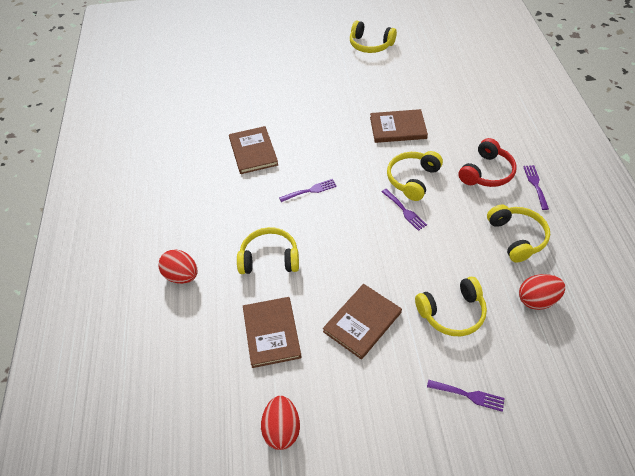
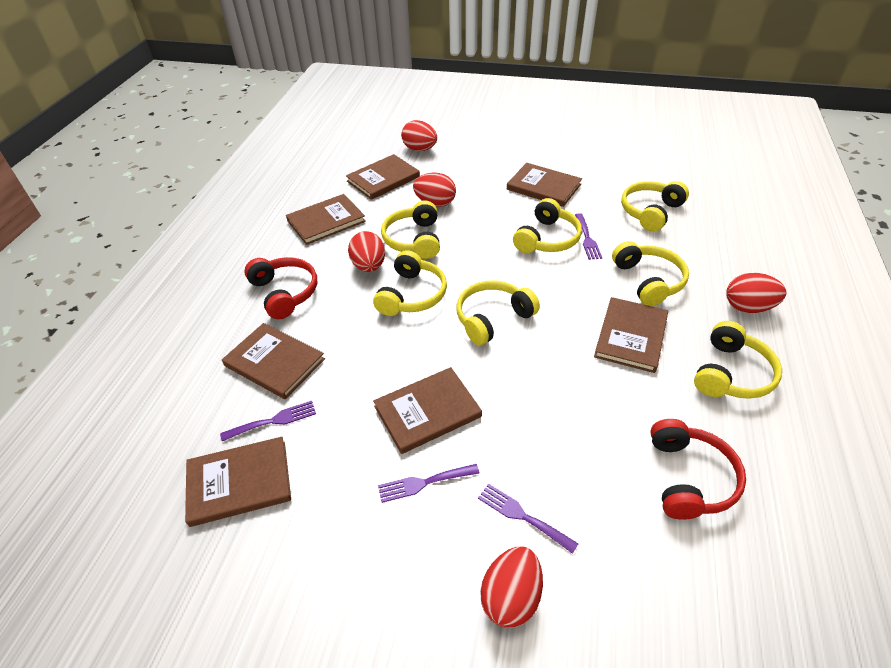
brown book: 4 -> 7
red egg: 3 -> 5
red headphones: 1 -> 2
yellow headphones: 5 -> 7

